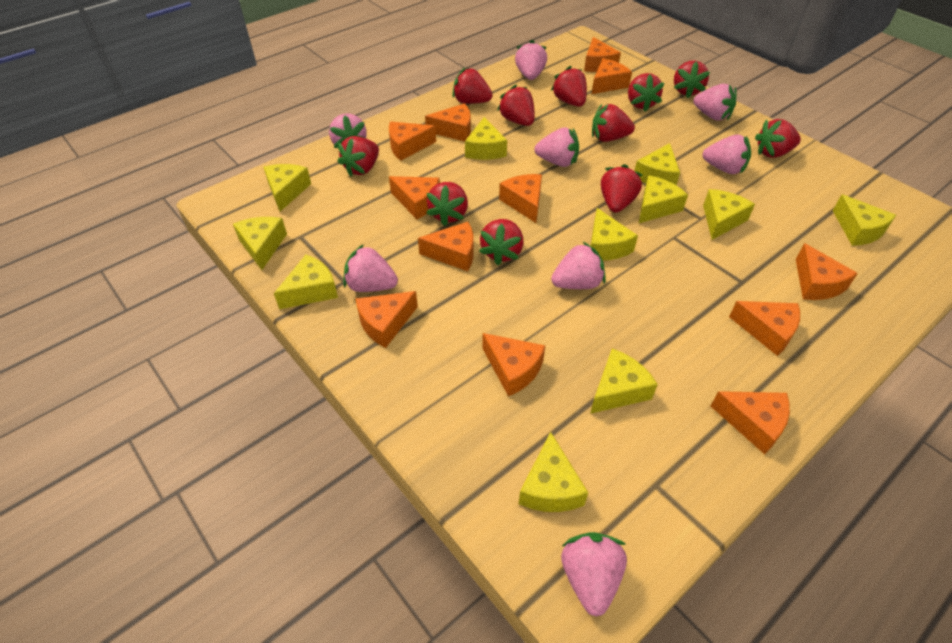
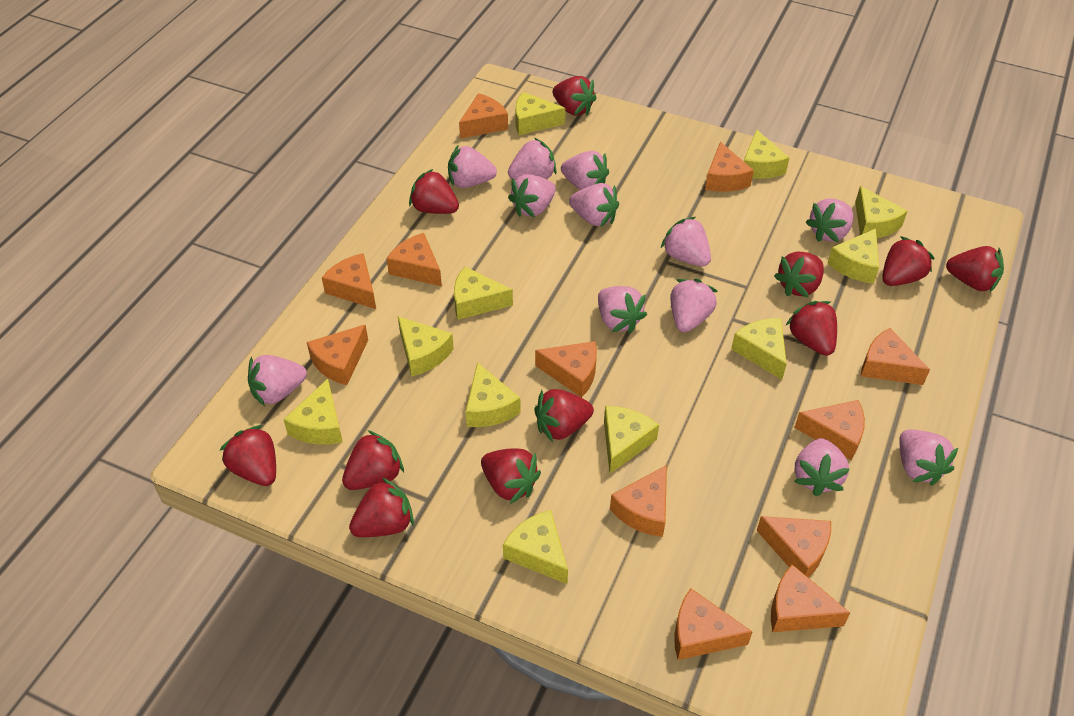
pink strawberry: 8 -> 12

